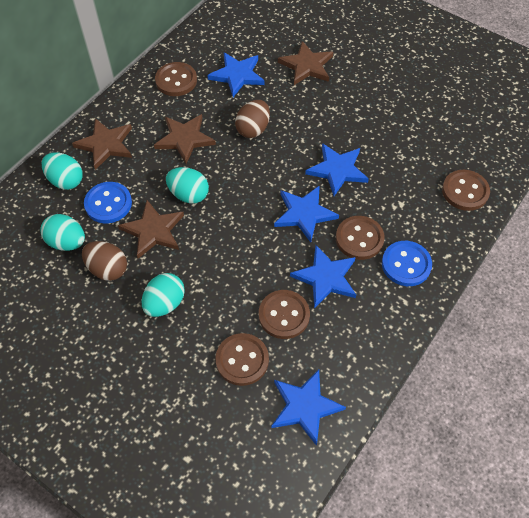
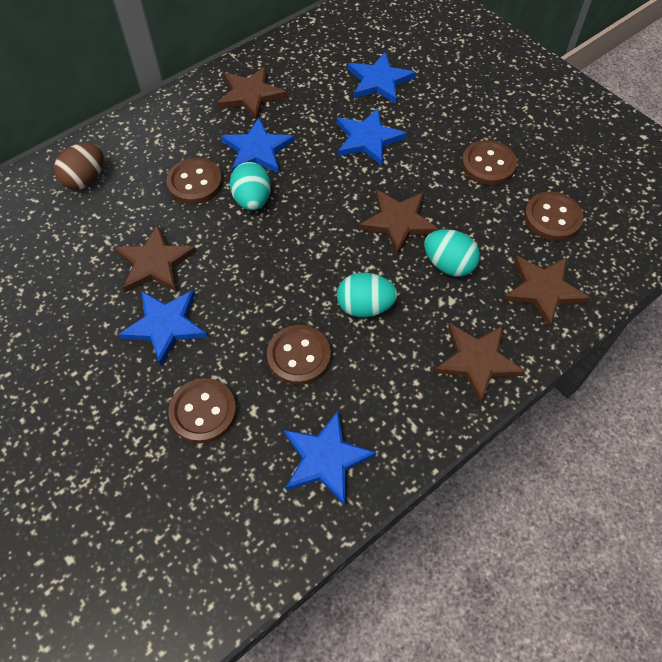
blue button: 2 -> 0
brown egg: 2 -> 1
brown star: 4 -> 5
turquoise egg: 4 -> 3

